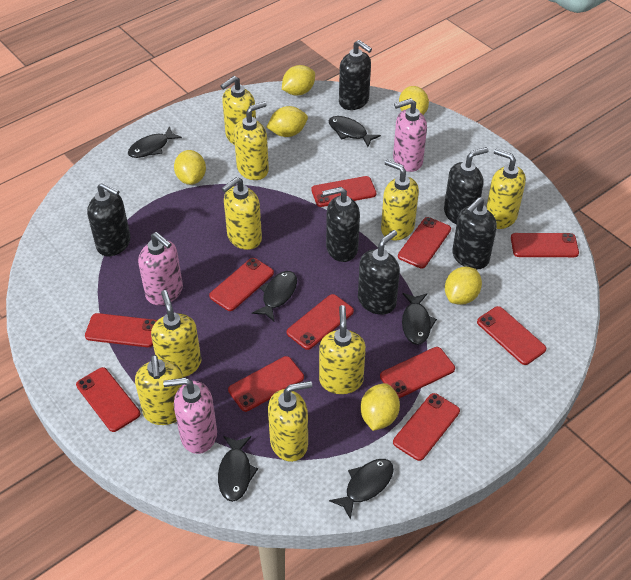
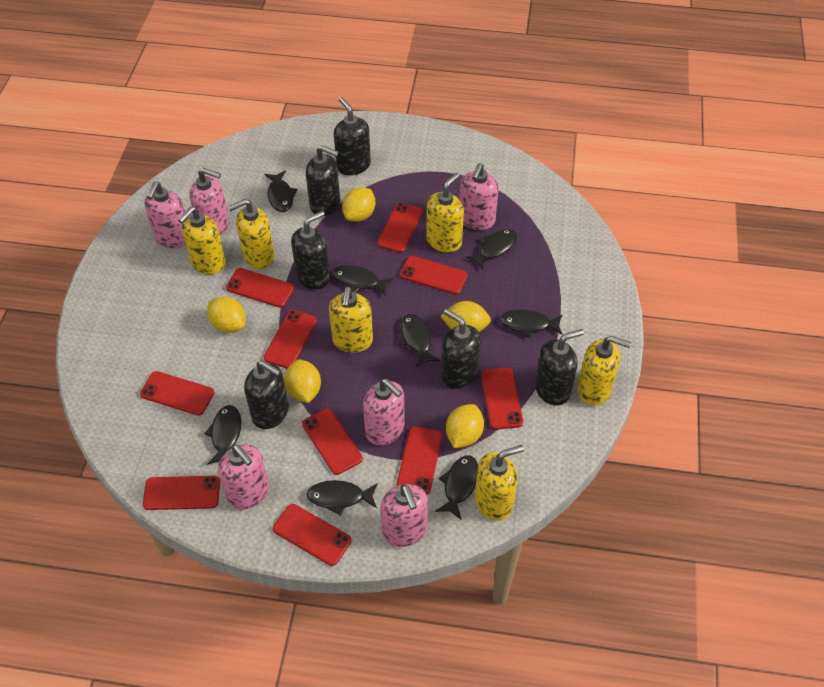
black fish: 6 -> 8
pink soap dispenser: 3 -> 6
red phone: 11 -> 10
yellow lemon: 6 -> 5
yellow soap dispenser: 9 -> 6

